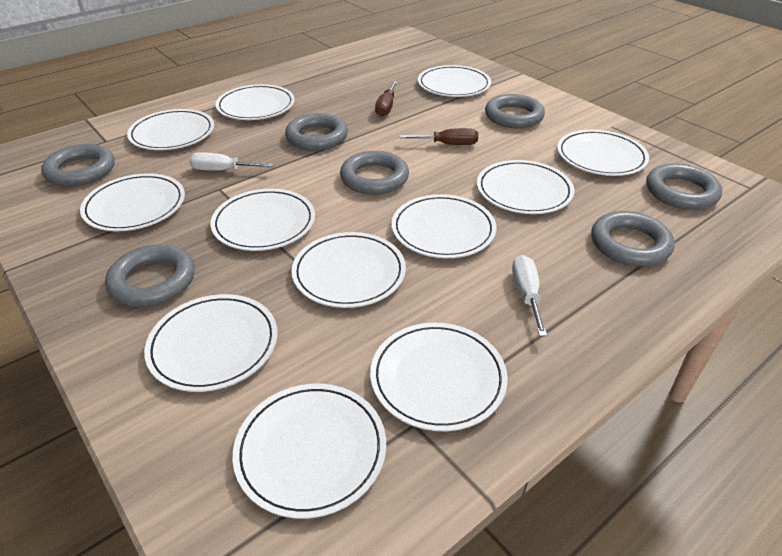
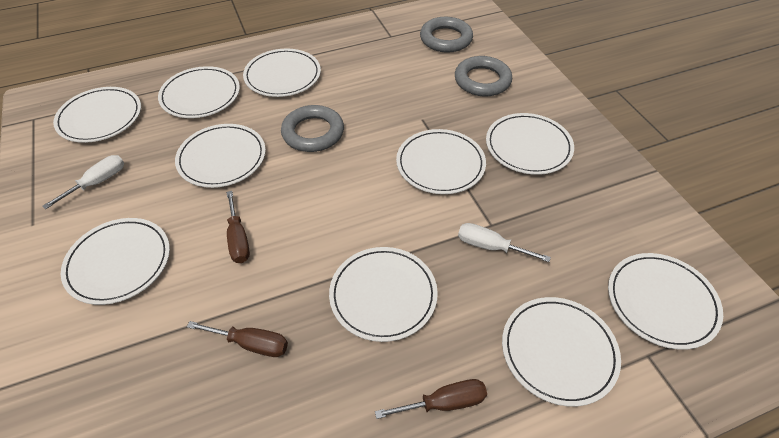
brown screwdriver: 2 -> 3
grey ring: 7 -> 3
white plate: 12 -> 10

